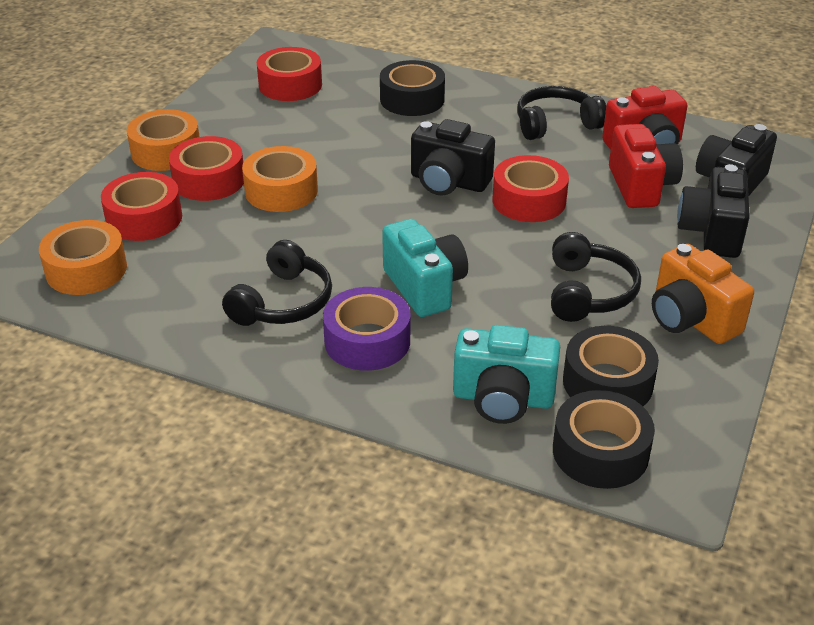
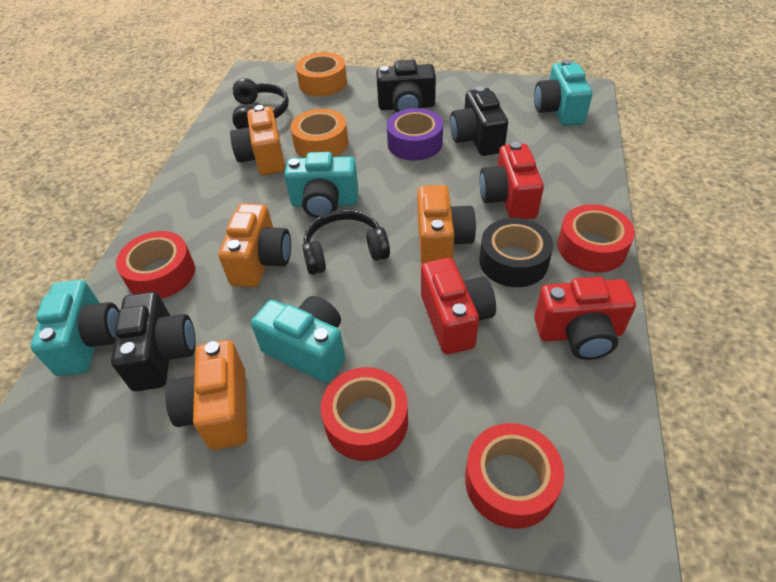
black headphones: 3 -> 2
black tape: 3 -> 1
orange camera: 1 -> 4
orange tape: 3 -> 2
red camera: 2 -> 3
turquoise camera: 2 -> 4

